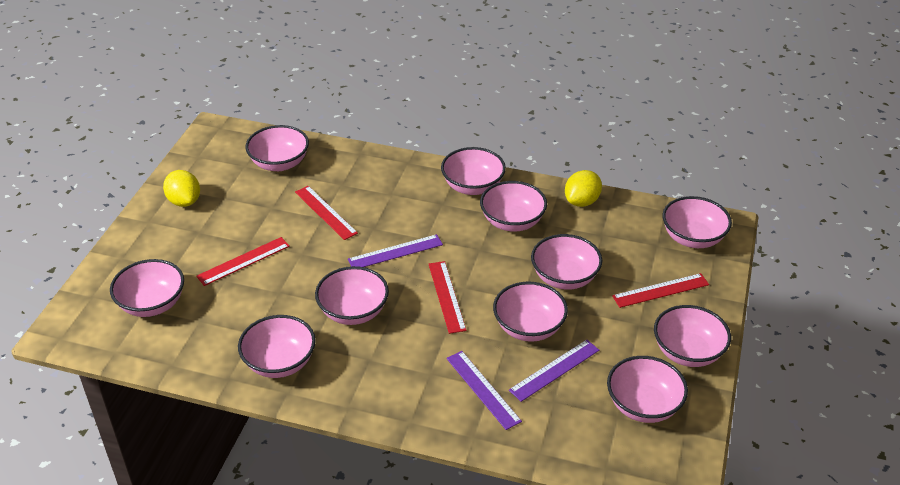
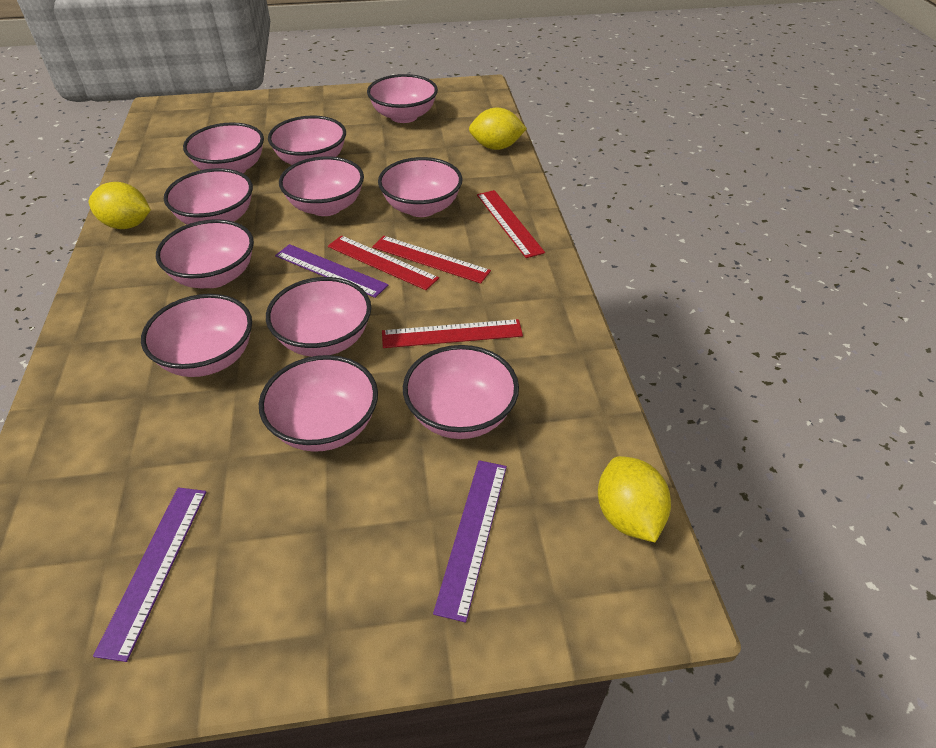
yellow lemon: 2 -> 3

